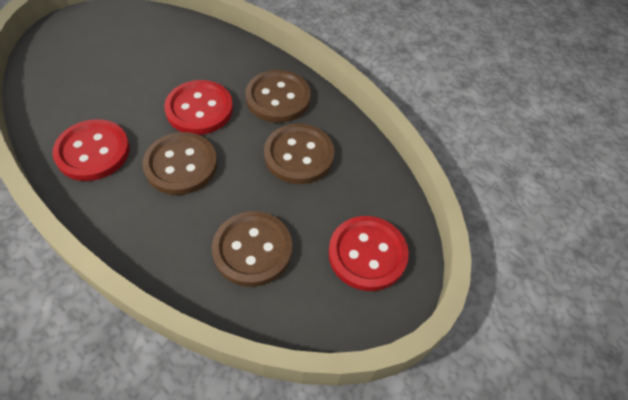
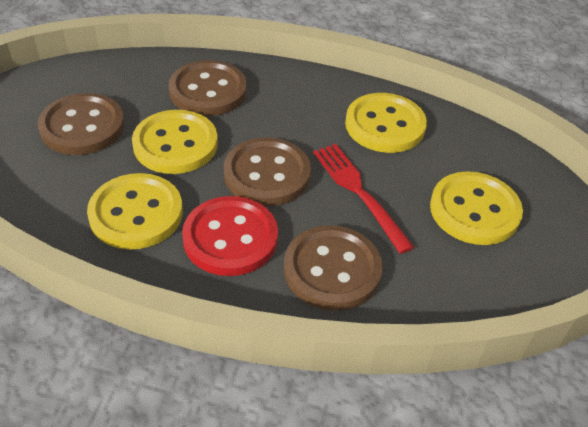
red button: 3 -> 1
red fork: 0 -> 1
yellow button: 0 -> 4

